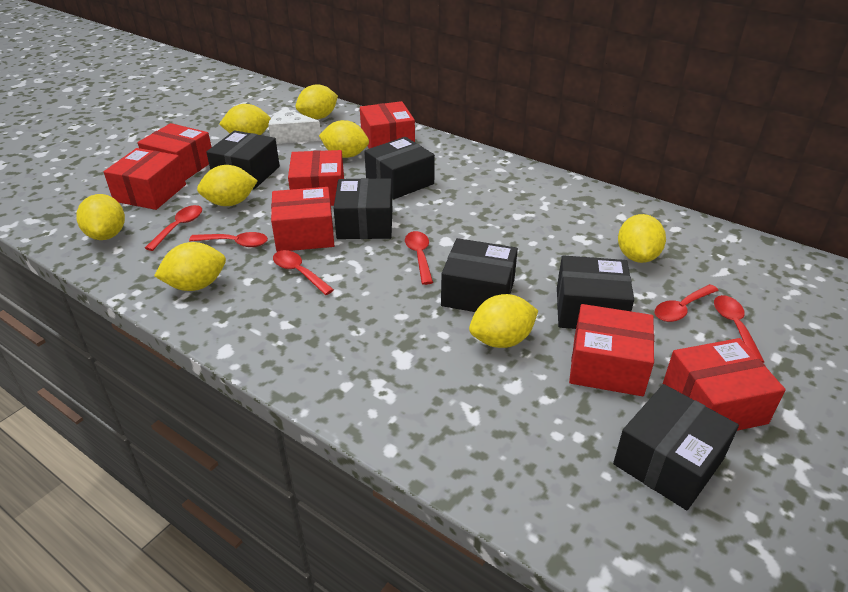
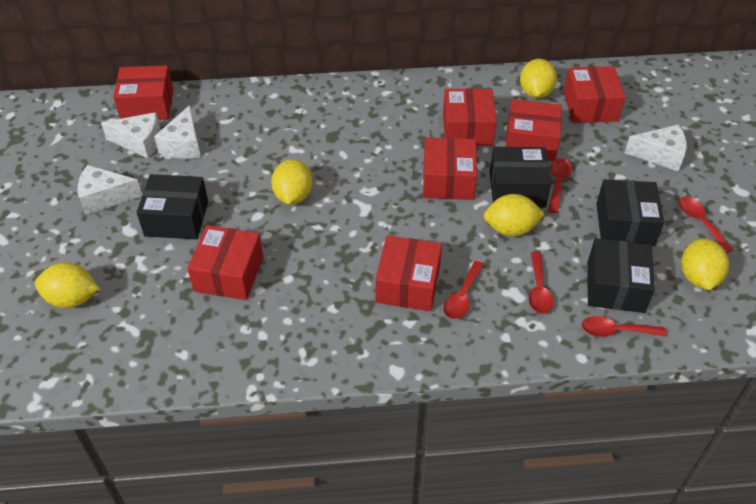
black box: 6 -> 4
red spoon: 6 -> 5
white cheese: 1 -> 4
yellow lemon: 8 -> 5

